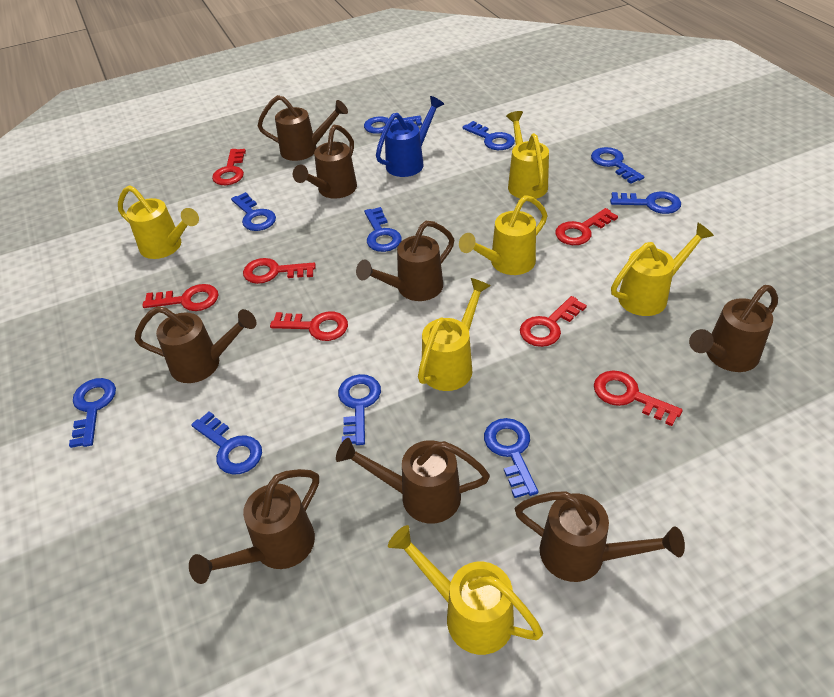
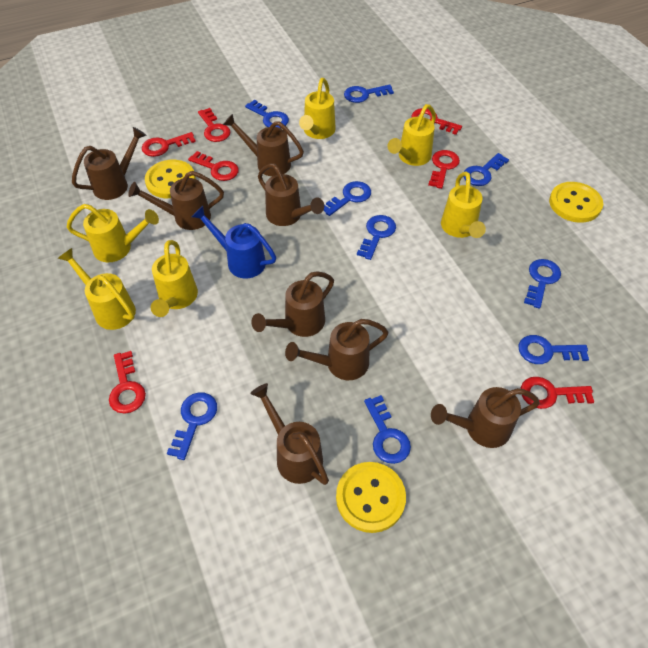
blue key: 10 -> 9
yellow button: 0 -> 3

